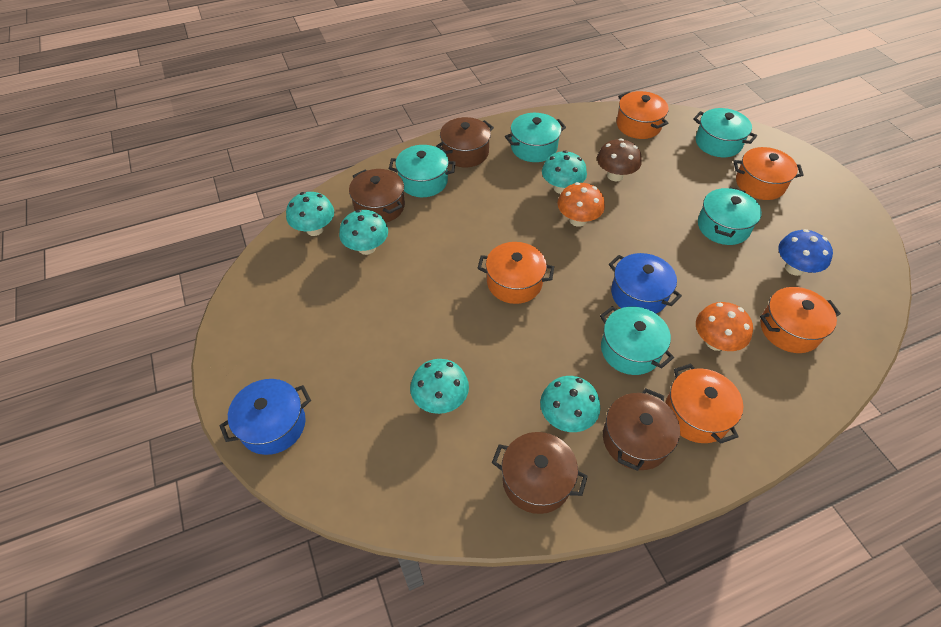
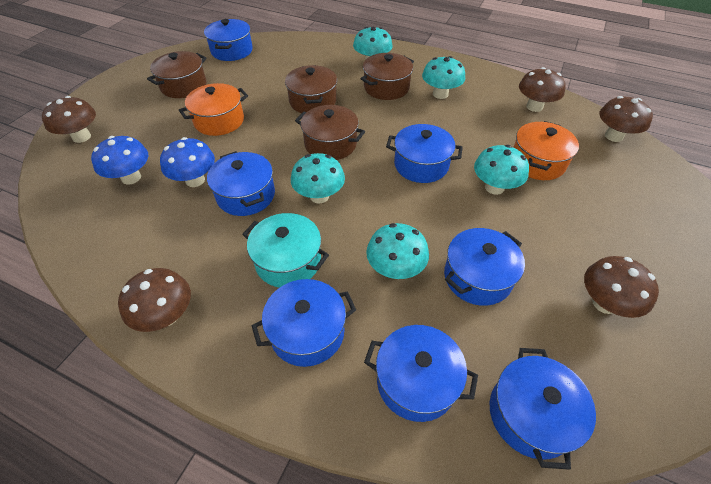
blue mushroom: 1 -> 2
blue pot: 2 -> 7
brown mushroom: 1 -> 5
orange mushroom: 2 -> 0
orange pot: 5 -> 2
turquoise pot: 5 -> 1

